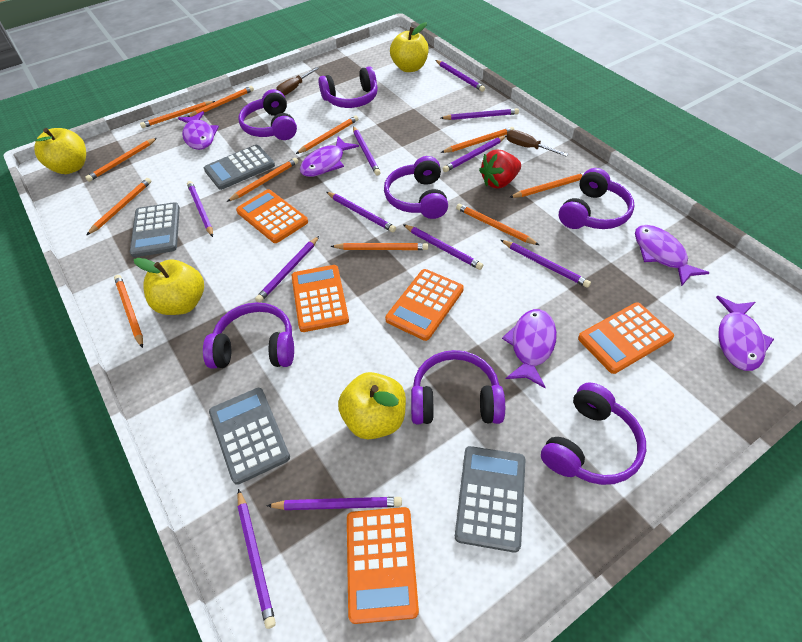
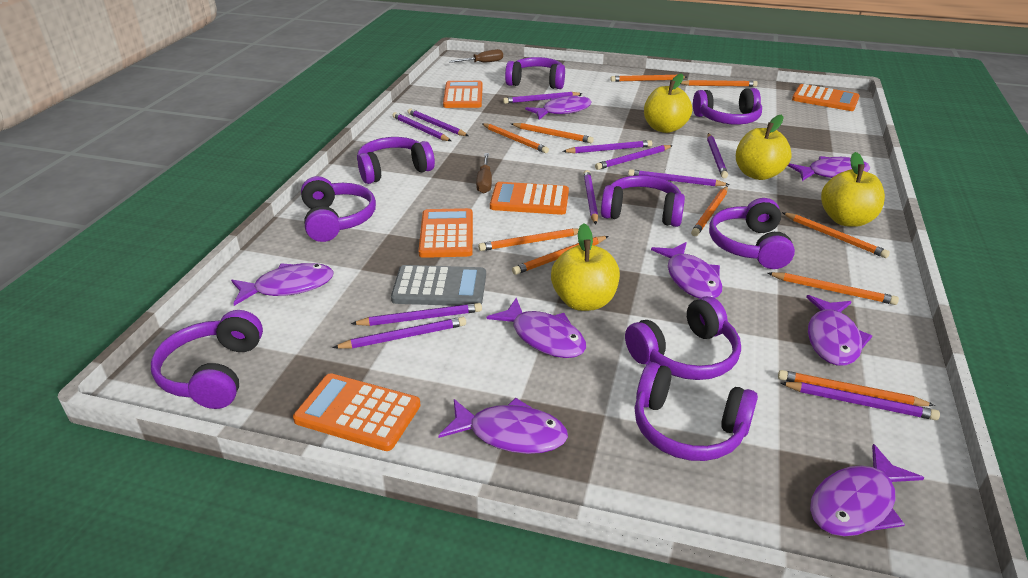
grey calculator: 4 -> 1
orange pencil: 11 -> 10
purple fish: 5 -> 8
purple headphones: 7 -> 9
red strawberry: 1 -> 0

